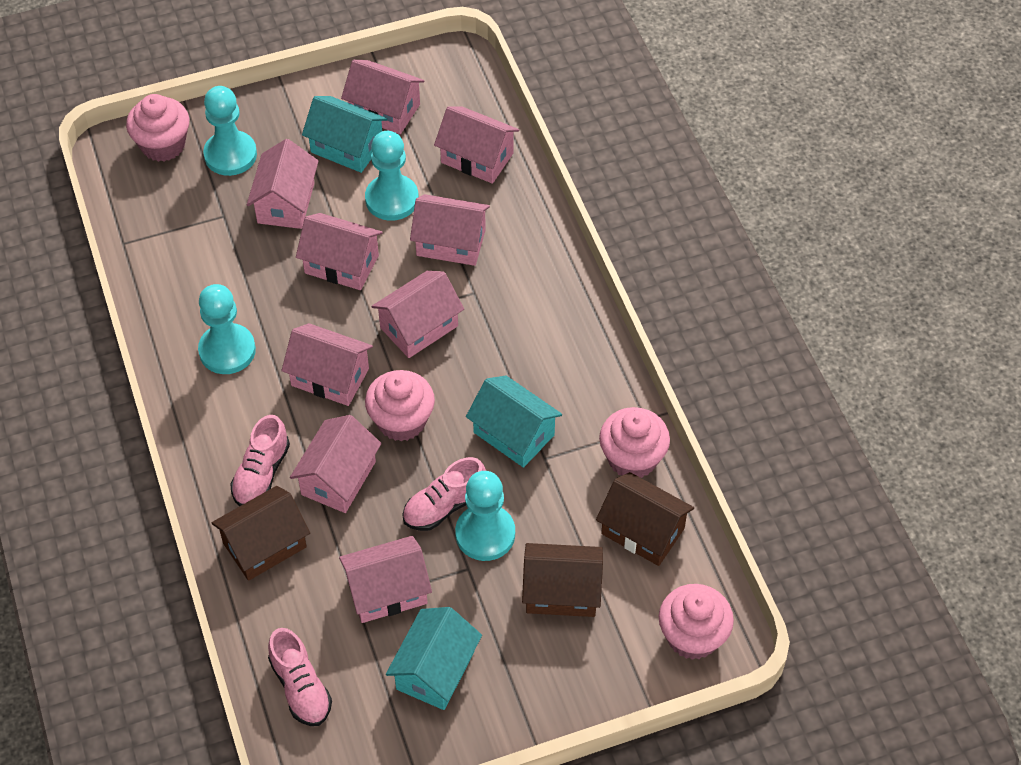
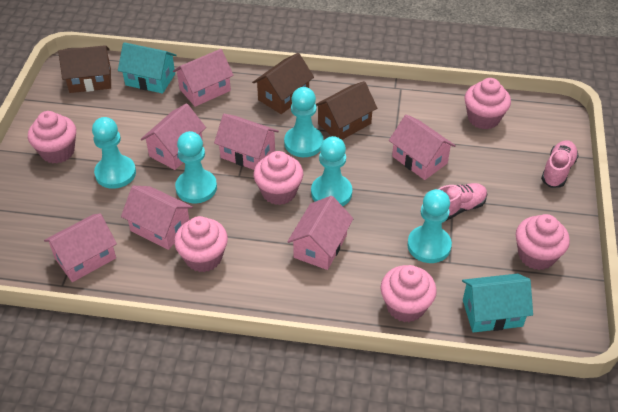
pink cupcake: 4 -> 6
pink house: 9 -> 7
pink shoe: 3 -> 2
turquoise house: 3 -> 2
turquoise pawn: 4 -> 5

